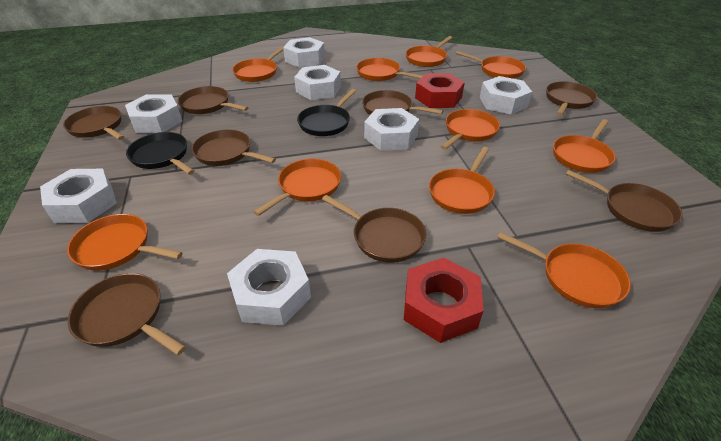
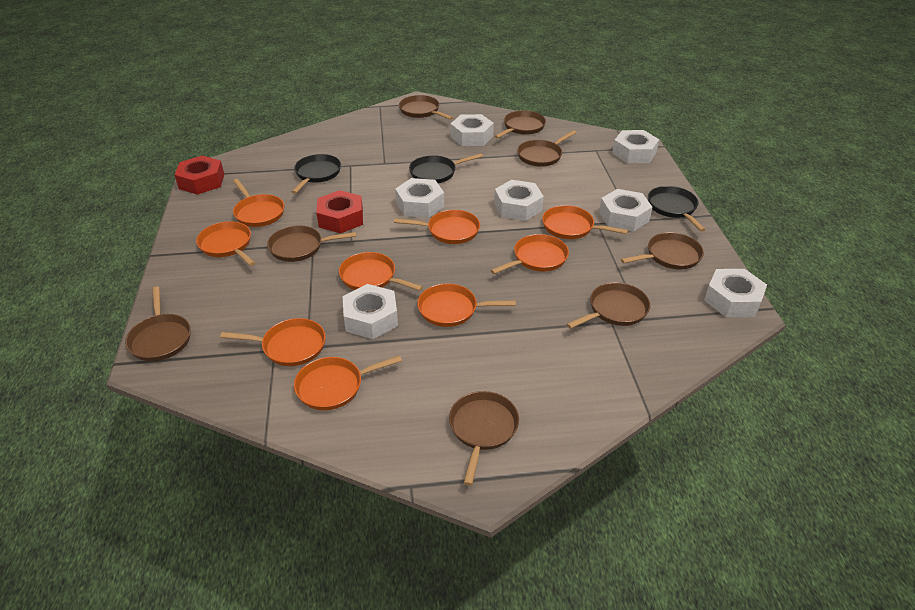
black pan: 2 -> 3
orange pan: 10 -> 9

